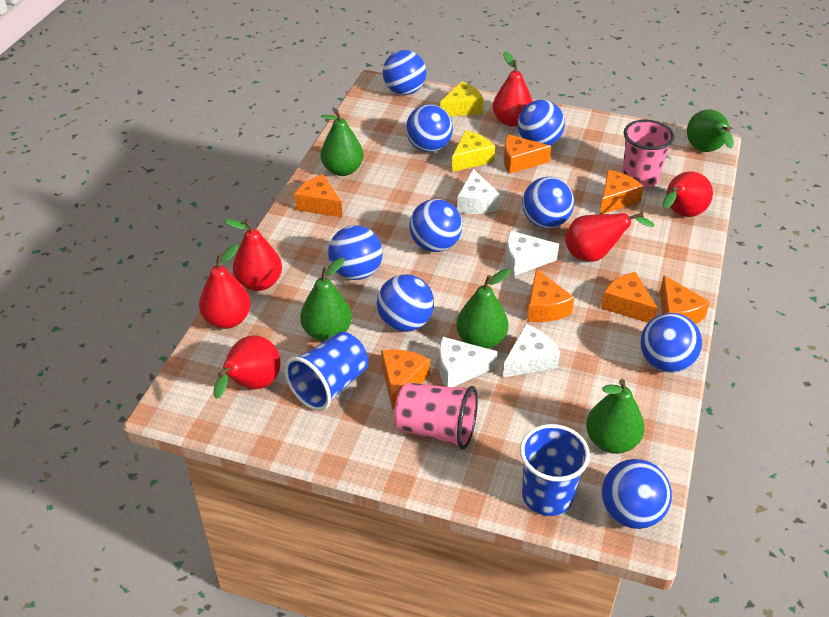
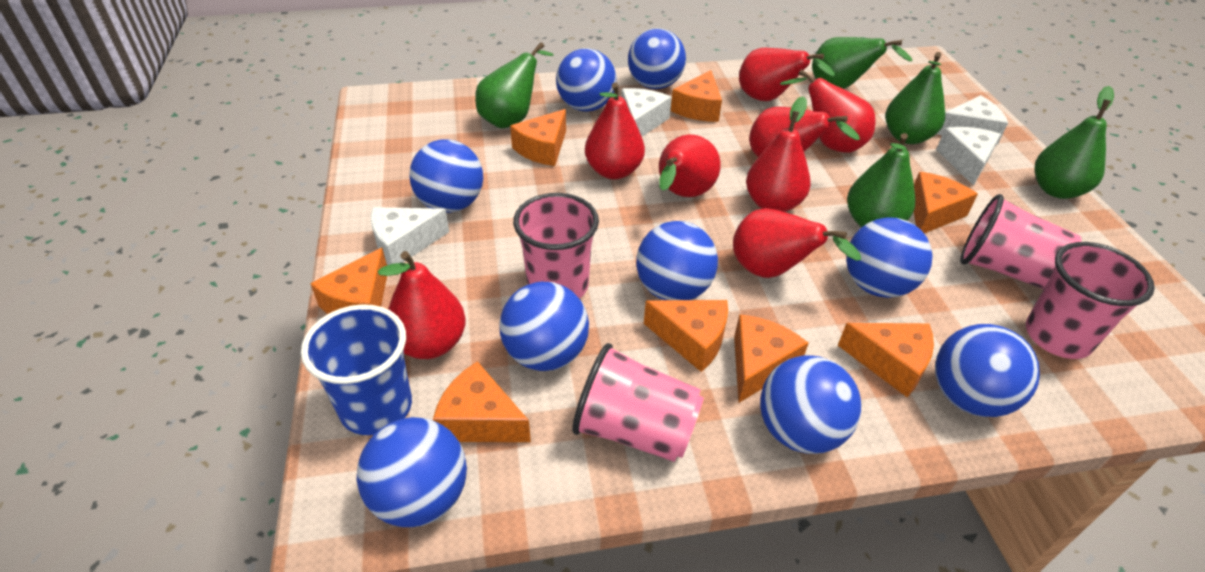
blue cup: 2 -> 1
orange cheese: 7 -> 8
pink cup: 2 -> 4
red pear: 6 -> 8
yellow cheese: 2 -> 0

